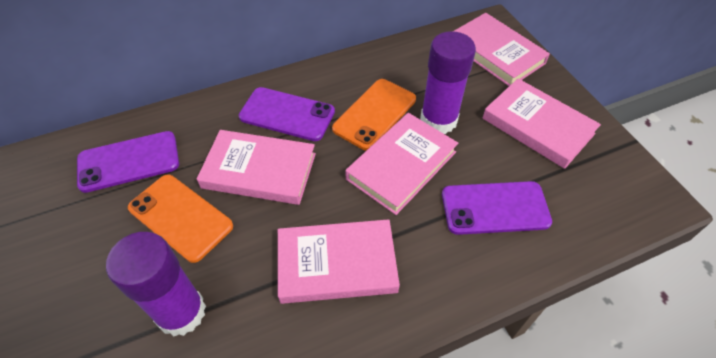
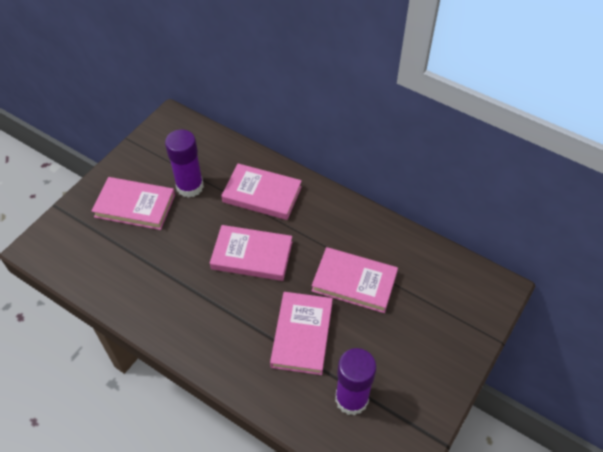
orange phone: 2 -> 0
purple phone: 3 -> 0

